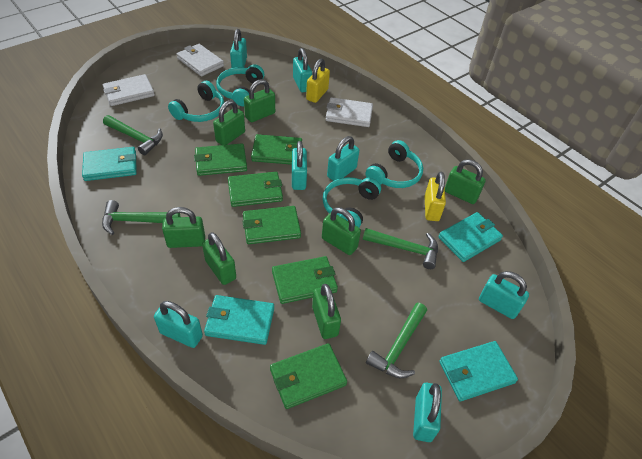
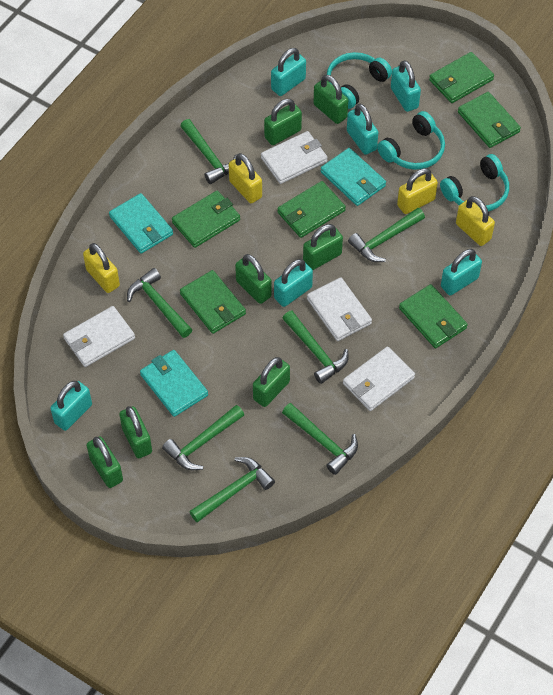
green hammer: 4 -> 7
turquoise headphones: 4 -> 3
turquoise padlock: 7 -> 6
turquoise wallet: 4 -> 3
white wallet: 3 -> 4
yellow padlock: 2 -> 4

